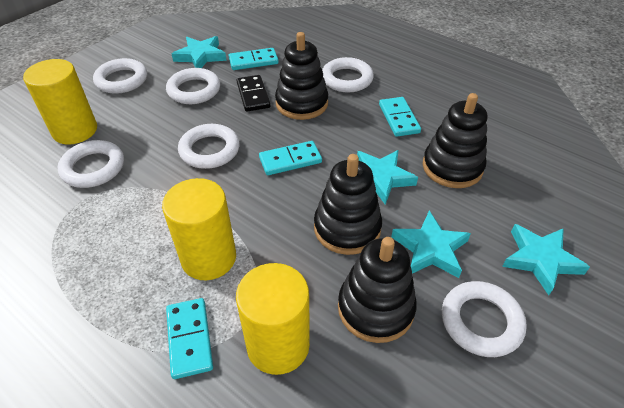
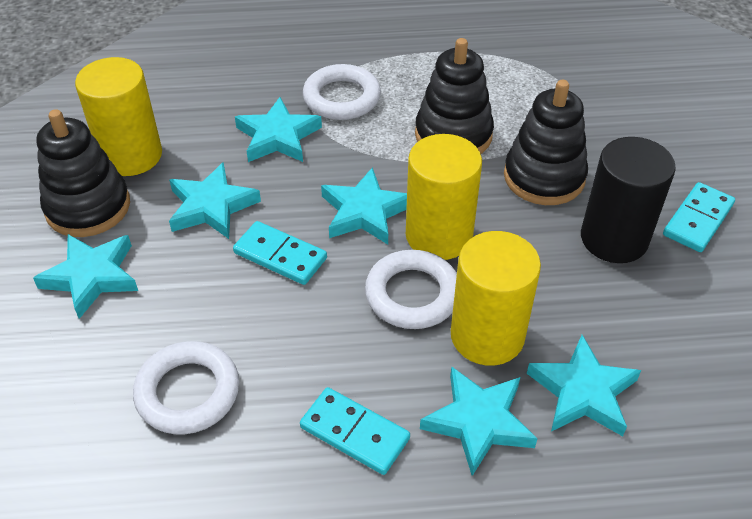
black cylinder: 0 -> 1
black domino: 1 -> 0
black stacking toy: 4 -> 3
turquoise domino: 4 -> 3
turquoise star: 4 -> 6
white ring: 6 -> 3

